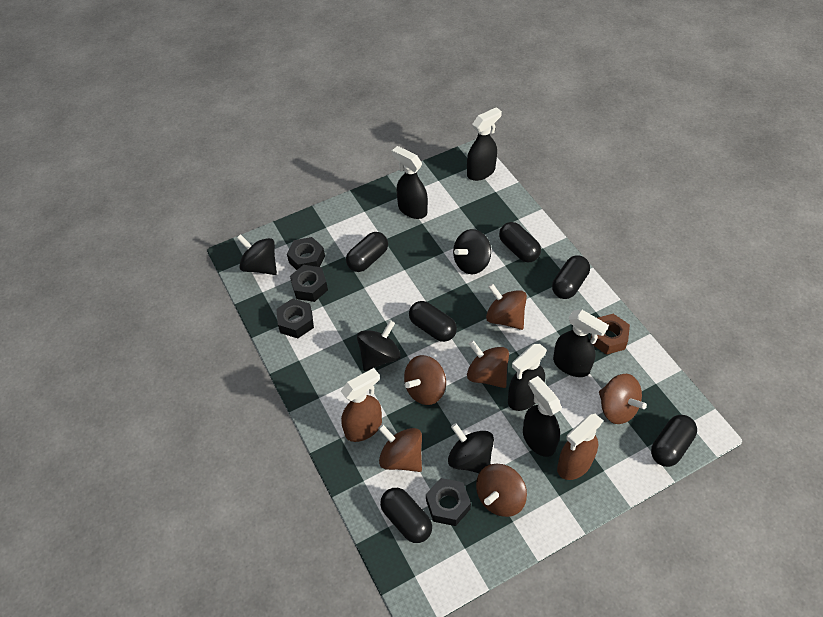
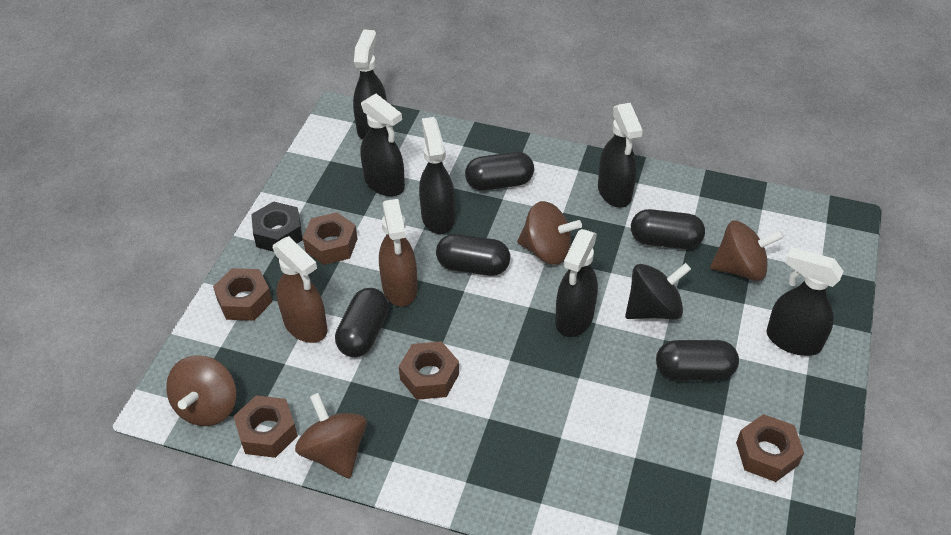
black capsule: 6 -> 5
black nut: 4 -> 1
black spinning top: 4 -> 1
black spray bottle: 5 -> 6
brown nut: 1 -> 5
brown spinning top: 6 -> 4

